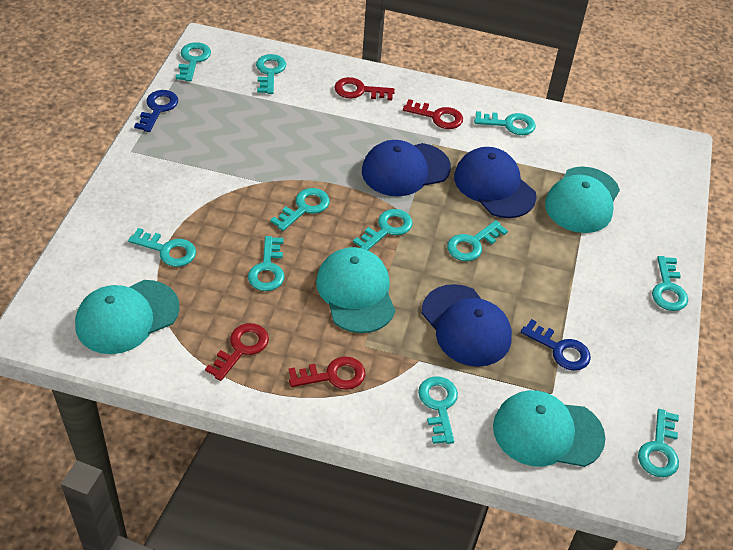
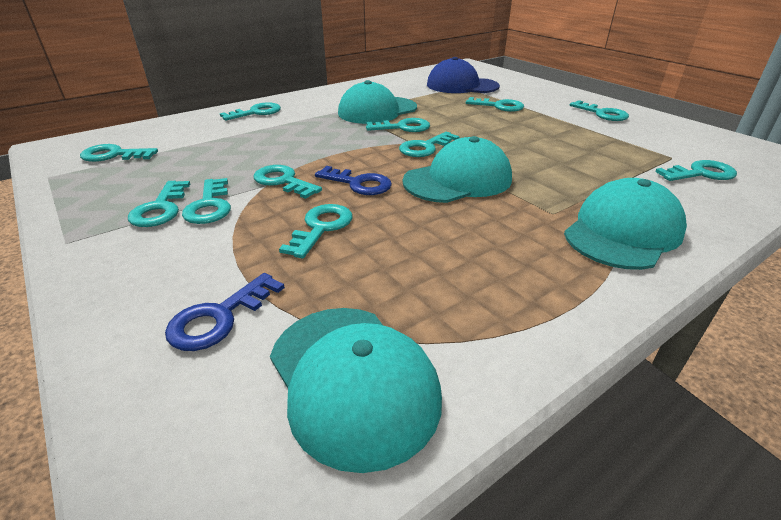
blue cap: 3 -> 1
red key: 4 -> 0

